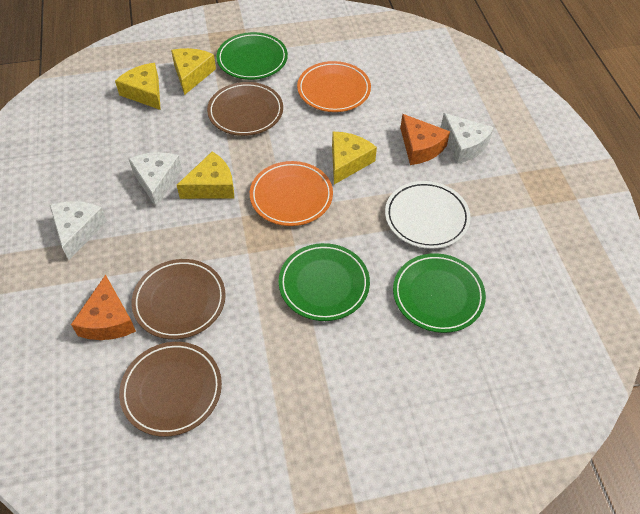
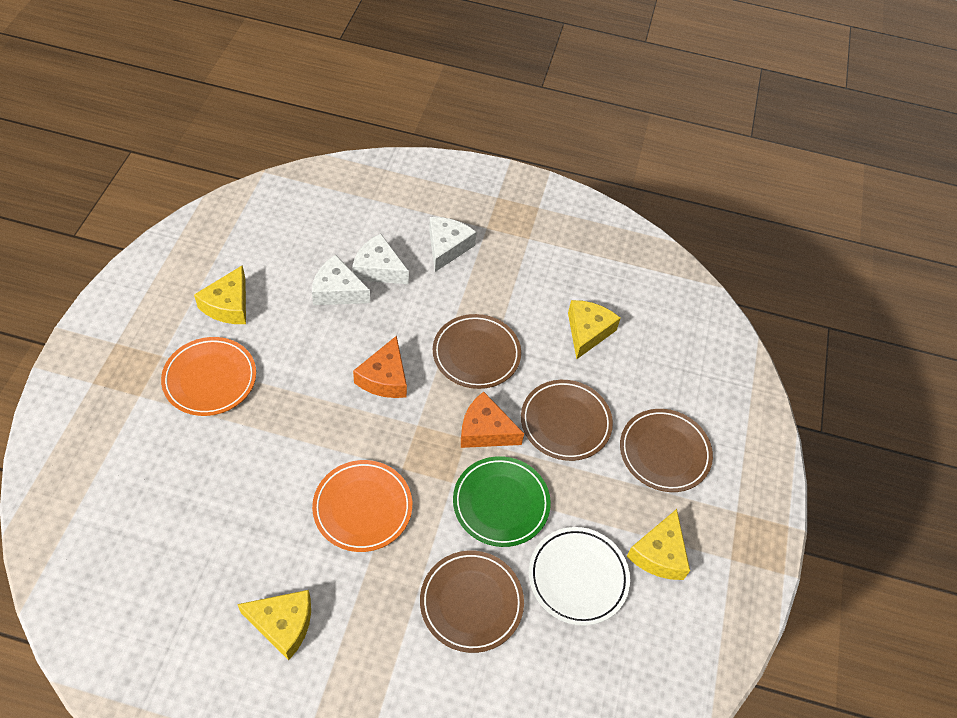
brown plate: 3 -> 4
green plate: 3 -> 1

